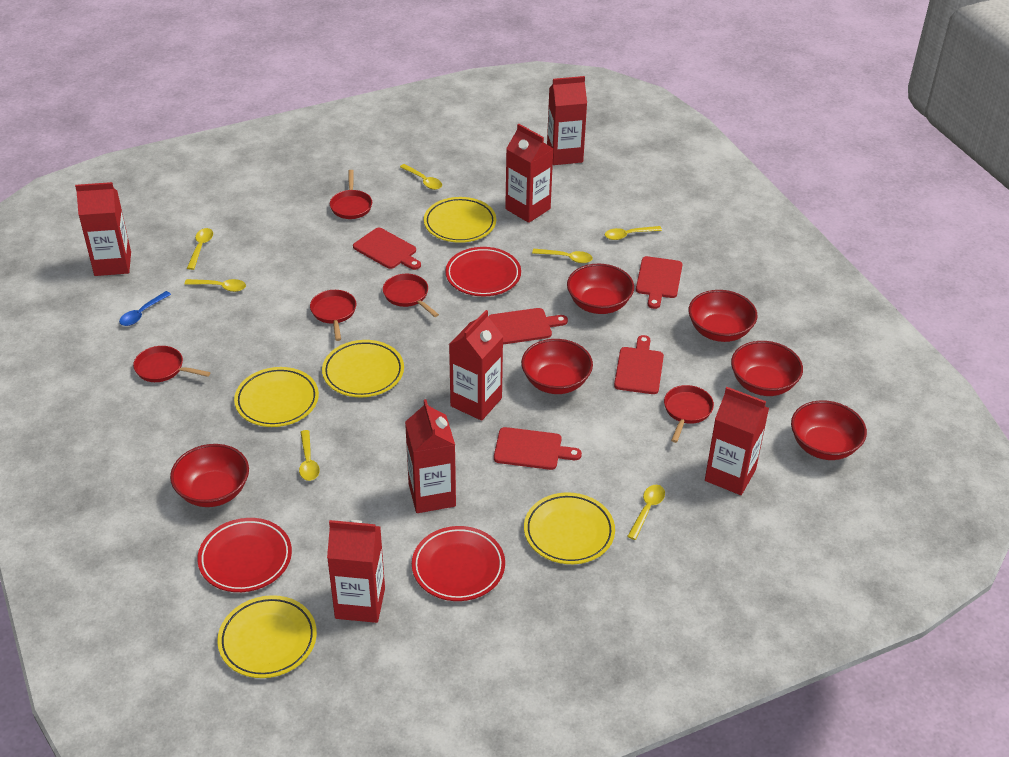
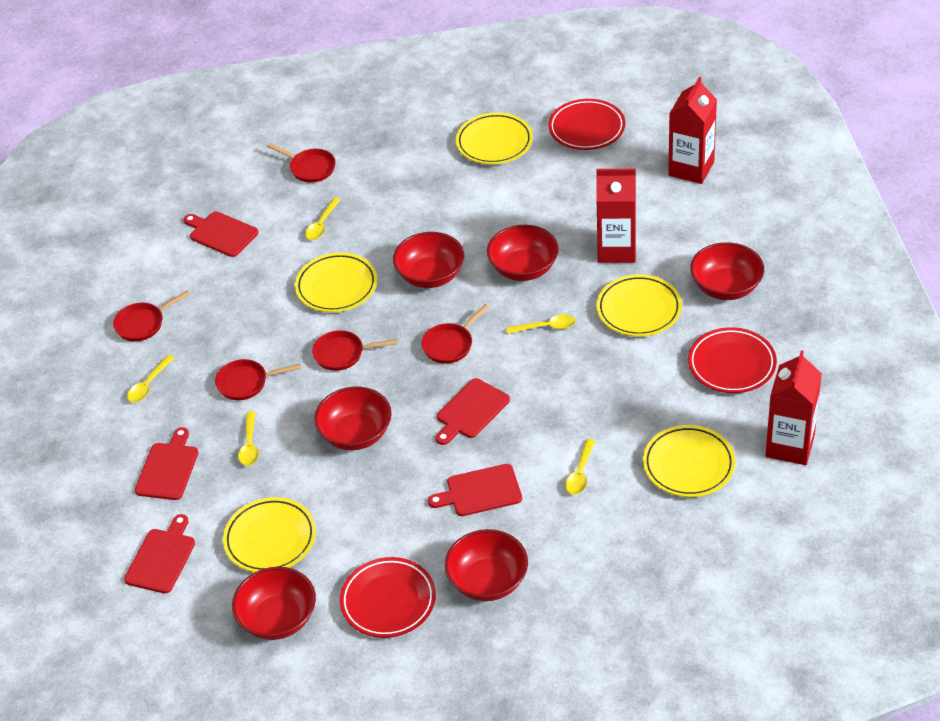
blue spoon: 1 -> 0
red carton: 7 -> 3
yellow spoon: 7 -> 5

